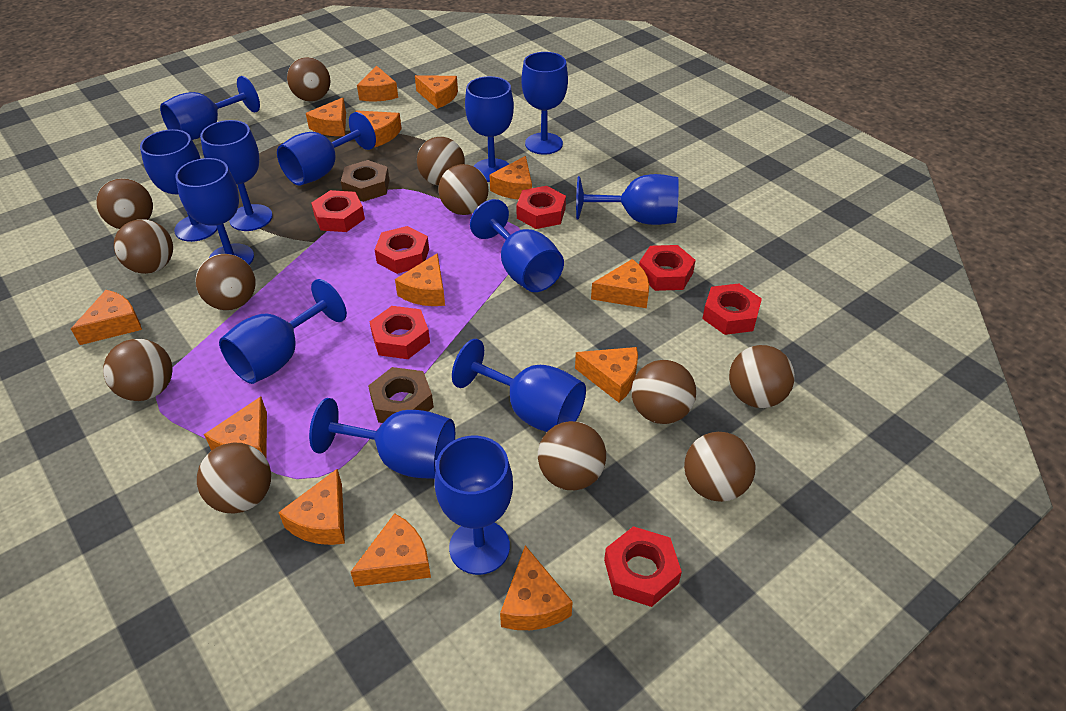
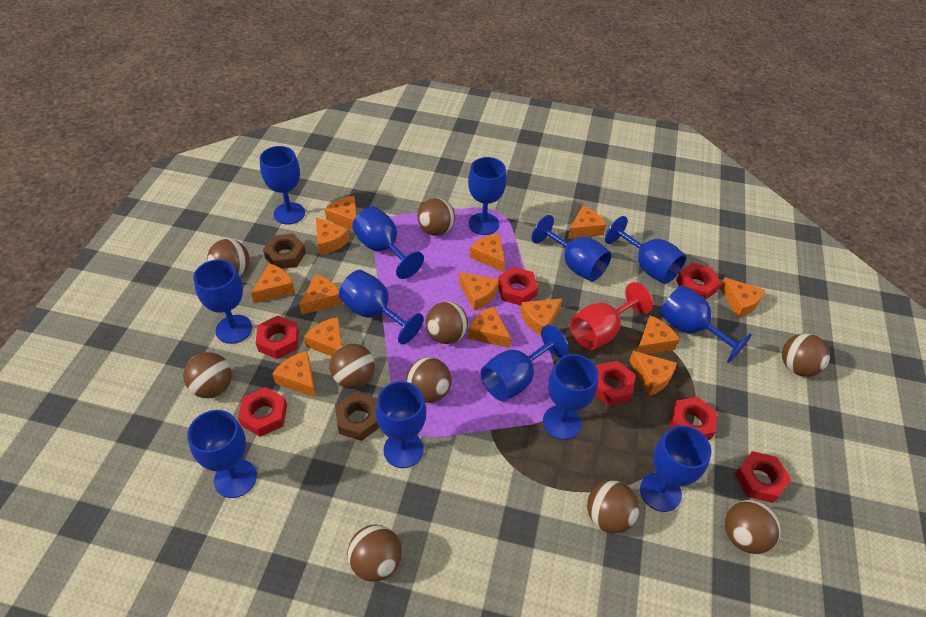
brown ball: 12 -> 10
orange cheese: 13 -> 14
red goblet: 0 -> 1

